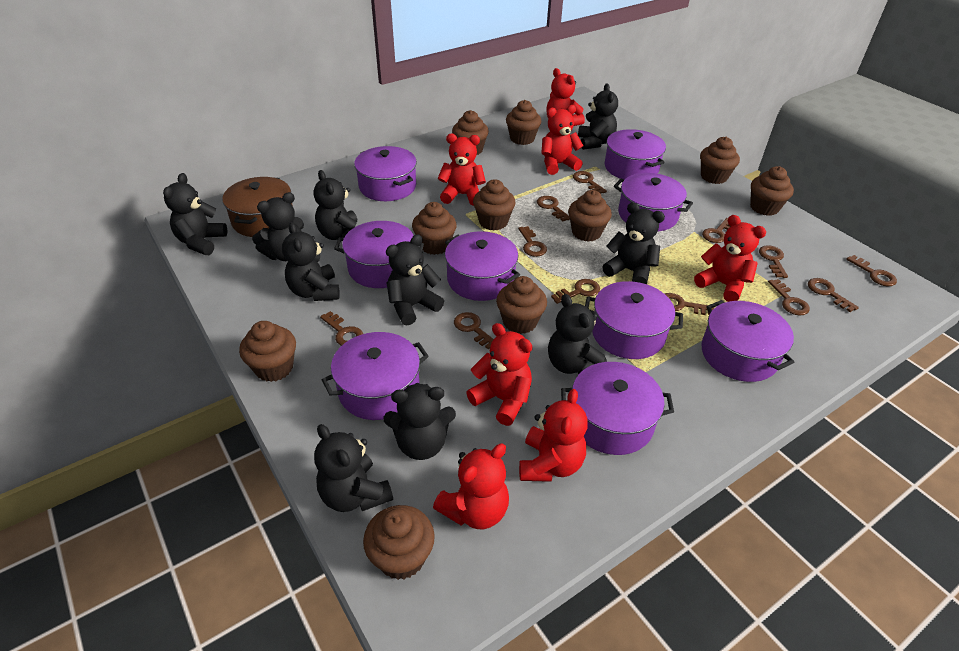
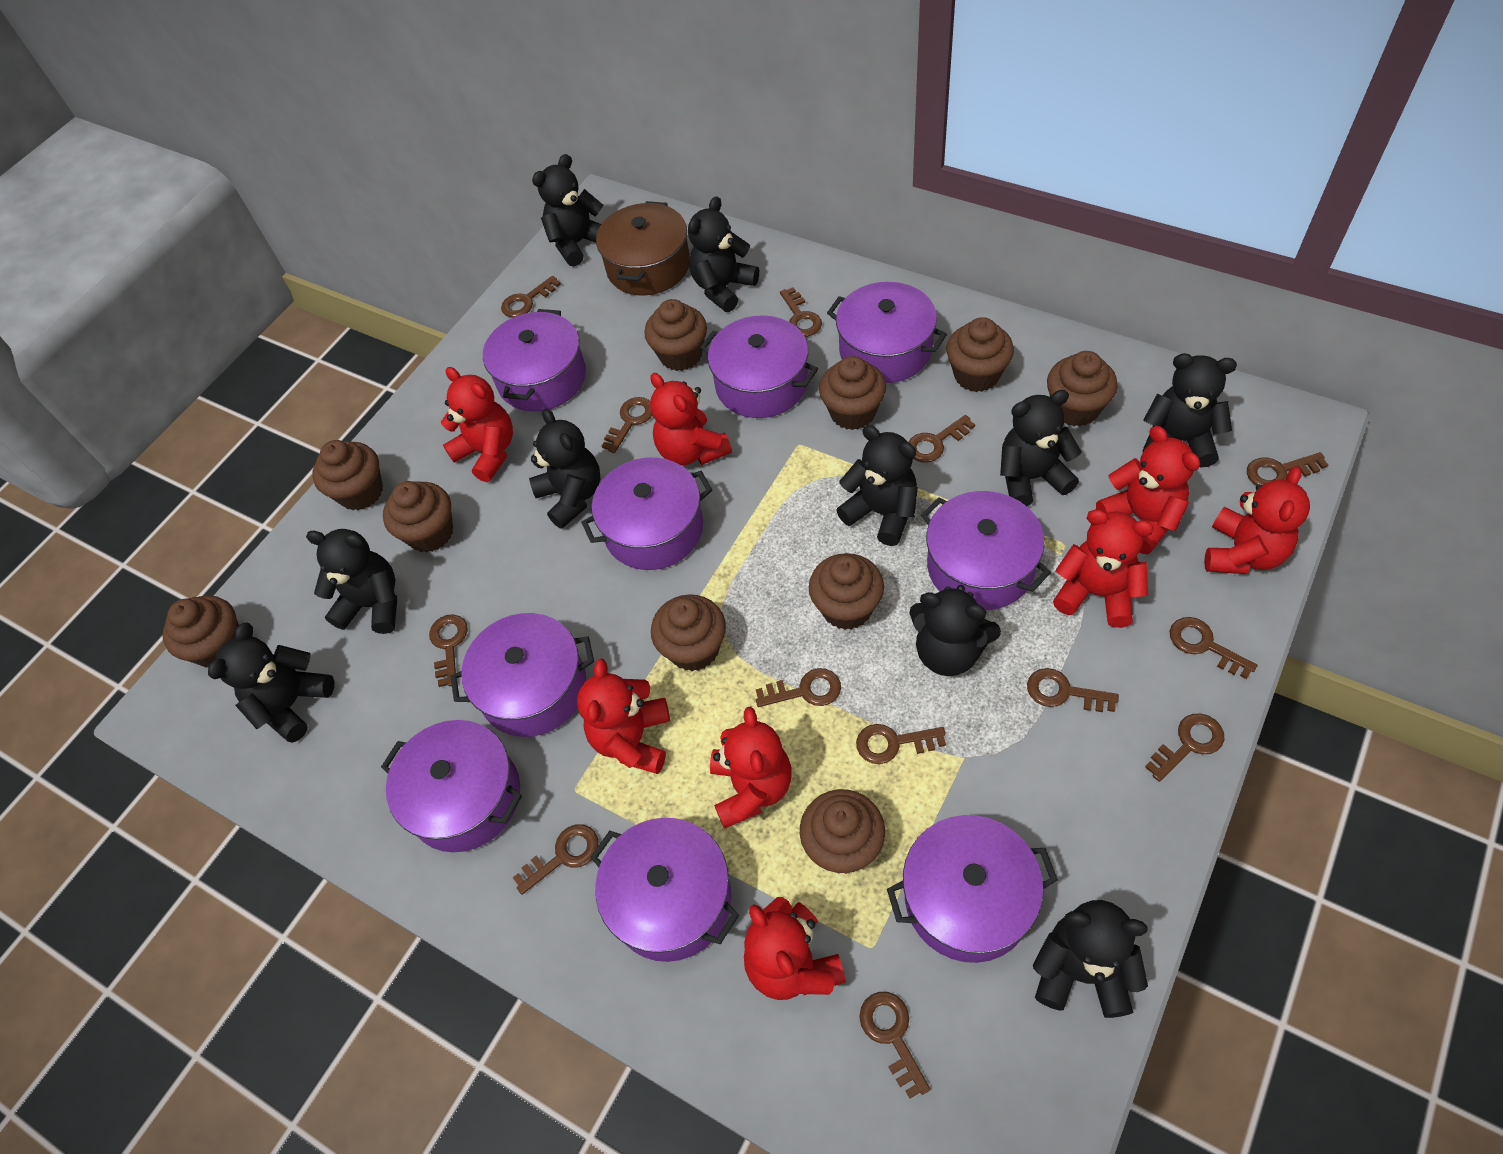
brown key: 12 -> 13
red teddy bear: 7 -> 8

